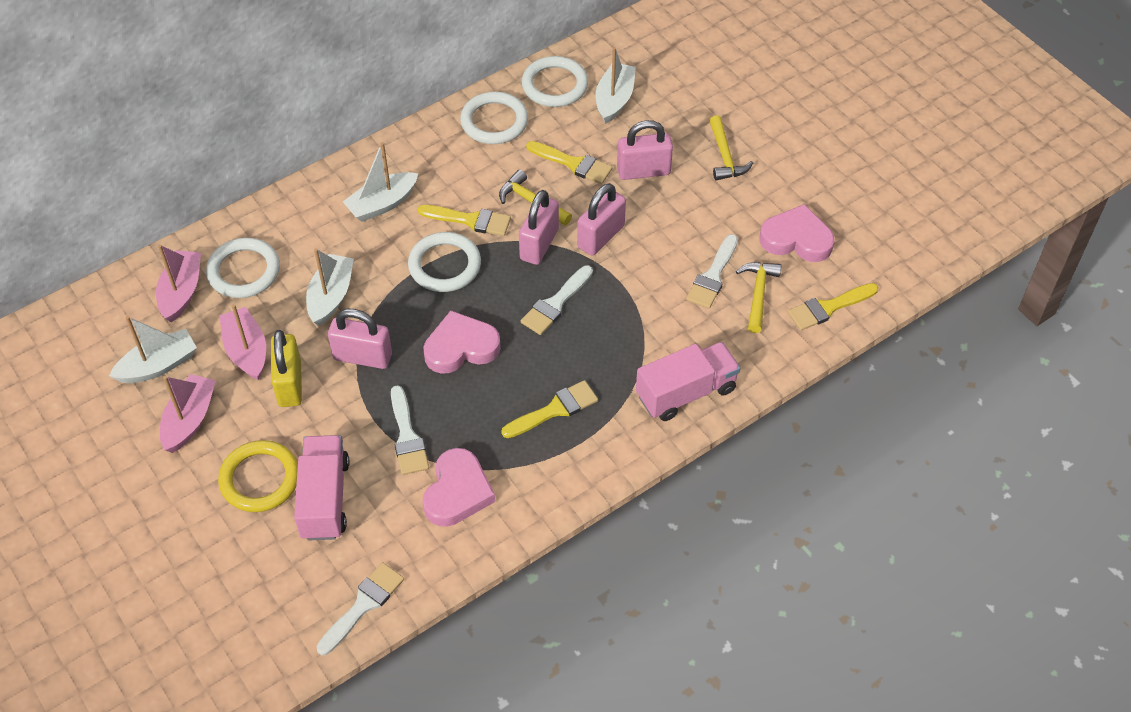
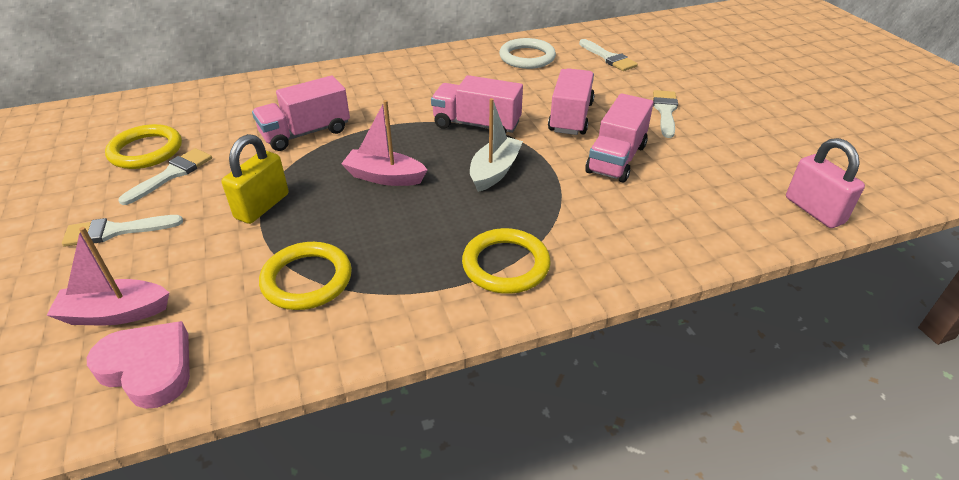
pink boat: 3 -> 2
pink heart: 3 -> 1
pink padlock: 4 -> 1
pink truck: 2 -> 4
white boat: 4 -> 1
white ring: 4 -> 1
yellow brush: 4 -> 0
yellow hammer: 3 -> 0
yellow ring: 1 -> 3

